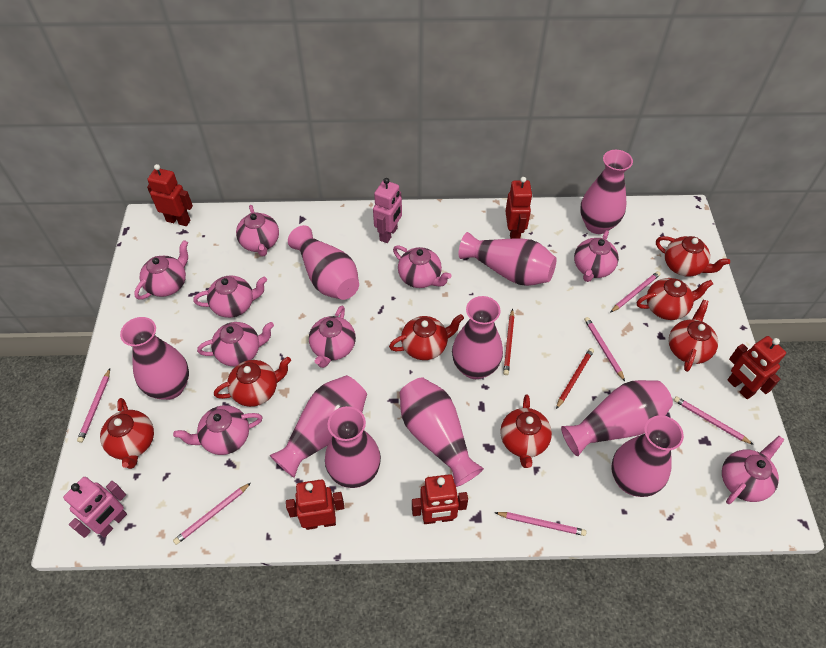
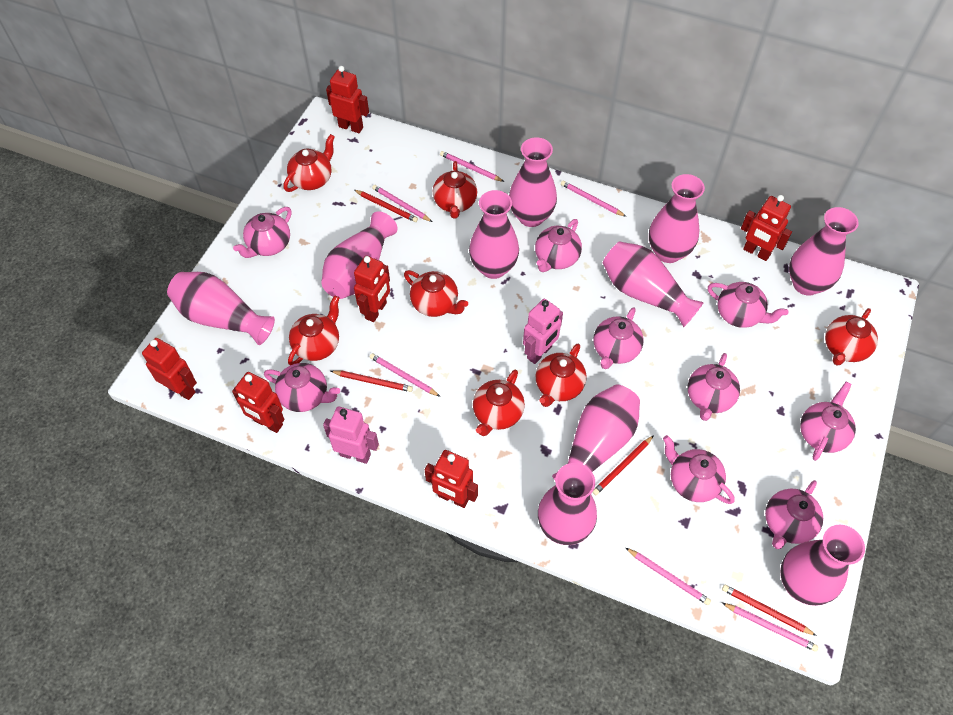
red pencil: 2 -> 4
red robot: 5 -> 6

